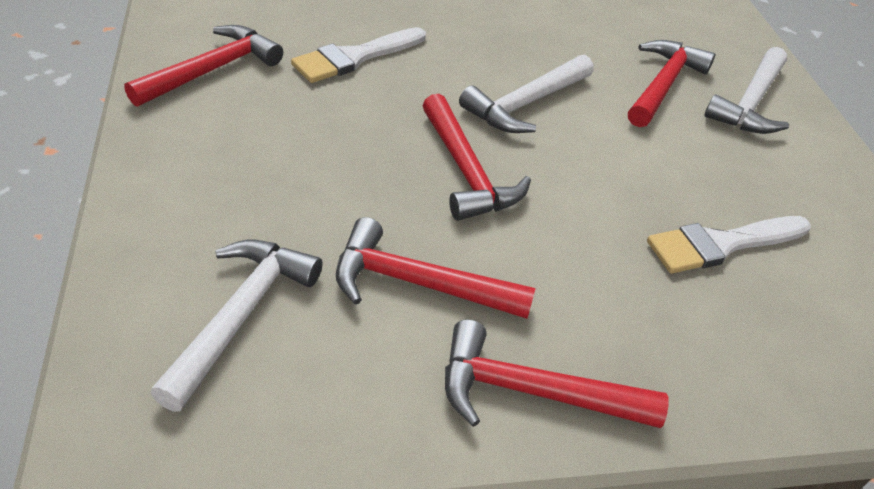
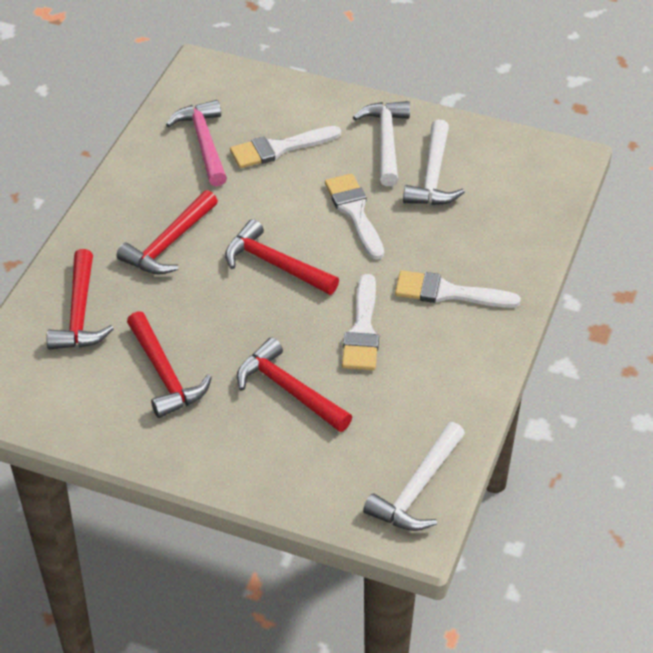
pink hammer: 0 -> 1
white brush: 2 -> 4

